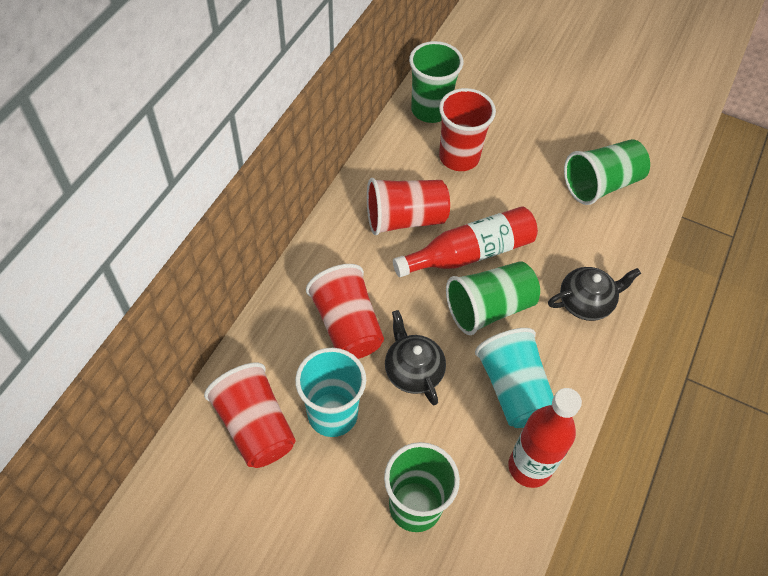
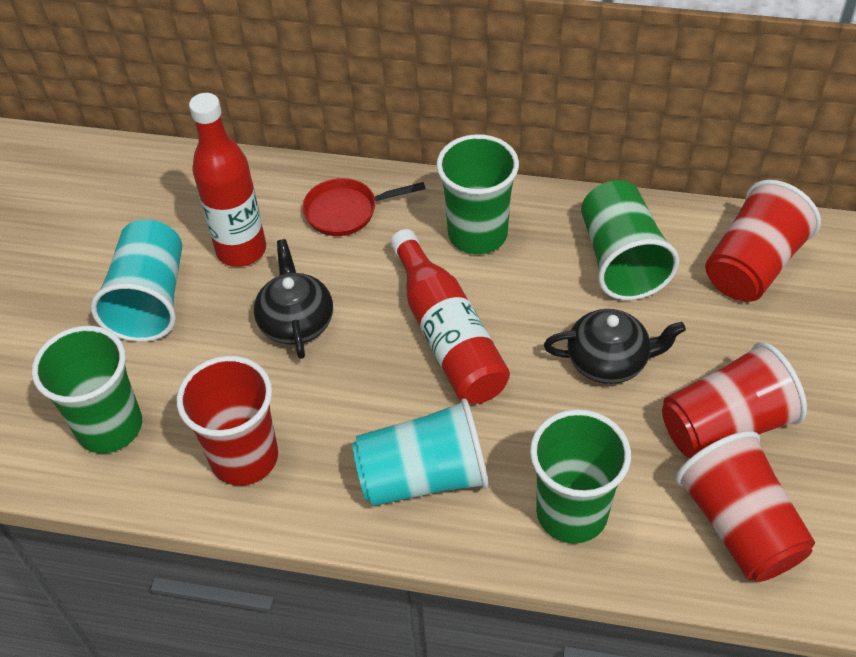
red pan: 0 -> 1

